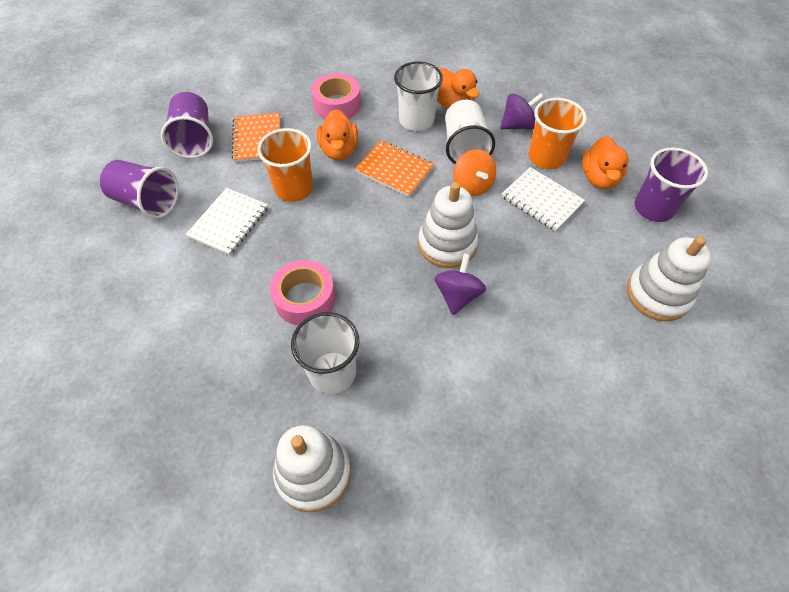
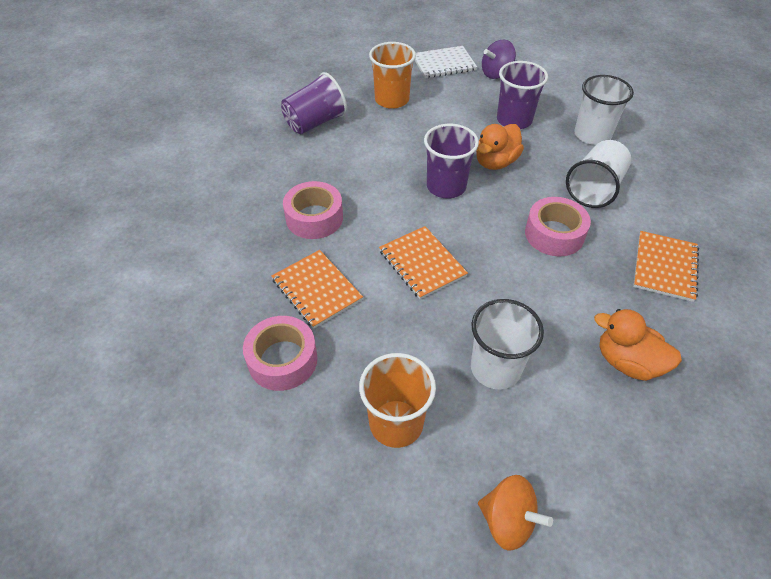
orange duck: 3 -> 2
orange notebook: 2 -> 3
pink tape: 2 -> 3
purple spinning top: 2 -> 1
white notebook: 2 -> 1
white stacking toy: 3 -> 0

